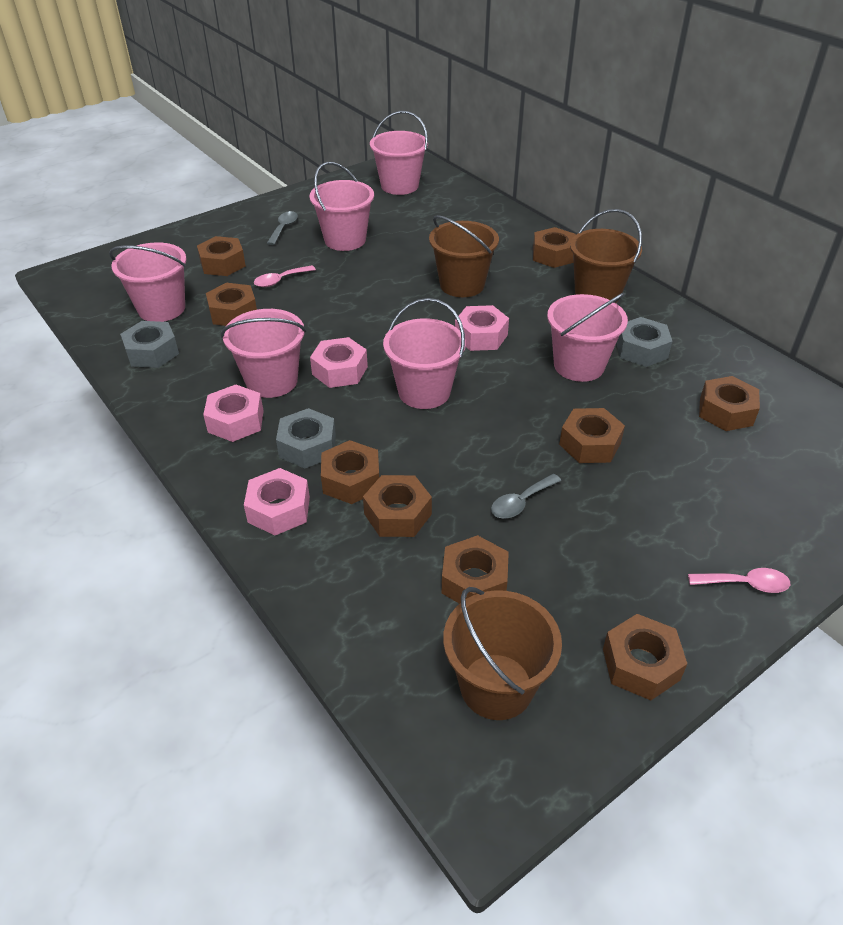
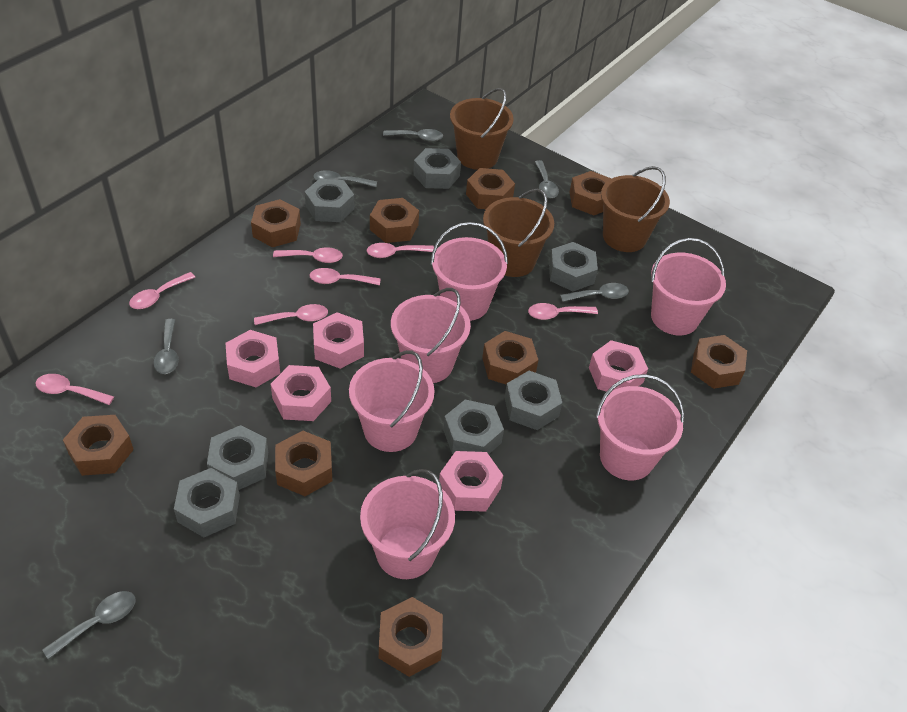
grey nut: 3 -> 7
grey spoon: 2 -> 6
pink nut: 4 -> 5
pink spoon: 2 -> 7

